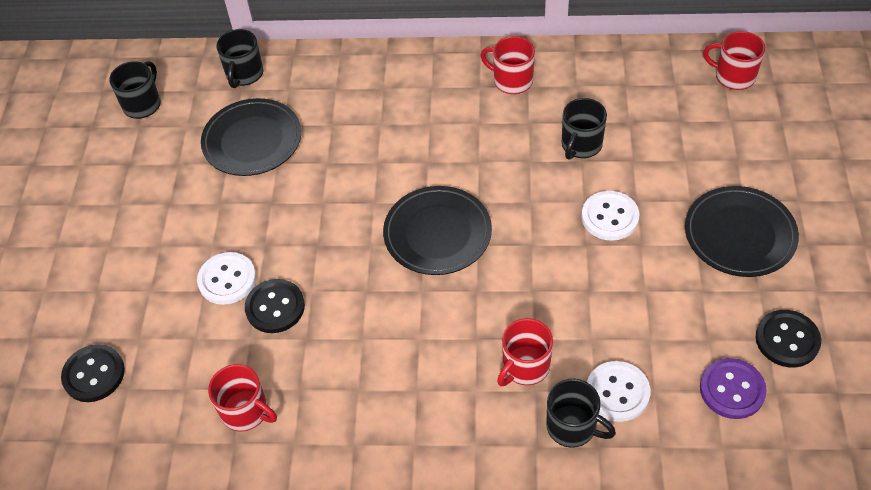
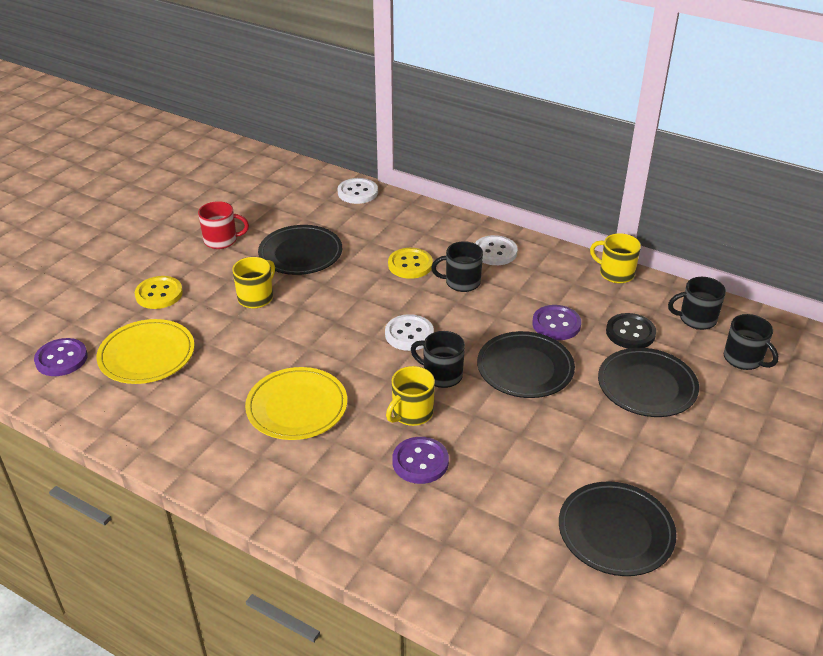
black button: 3 -> 1
black plate: 3 -> 4
purple button: 1 -> 3
red mug: 4 -> 1
yellow button: 0 -> 2
yellow mug: 0 -> 3
yellow plate: 0 -> 2

